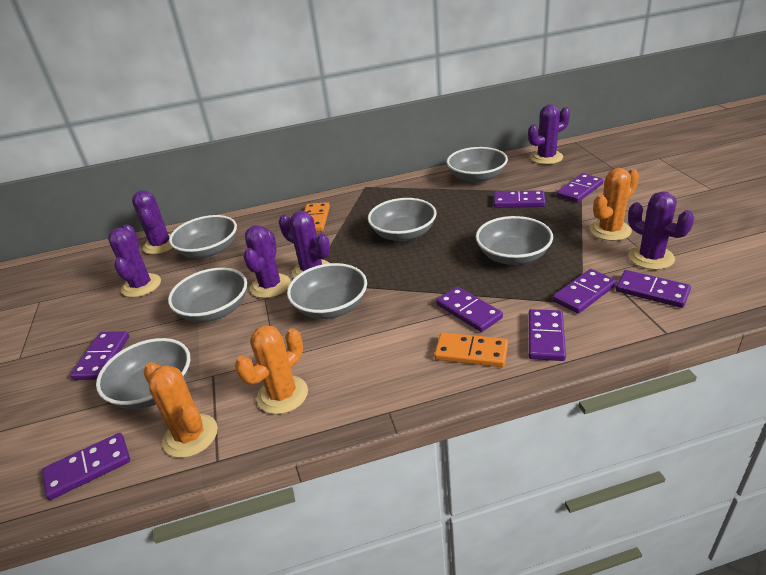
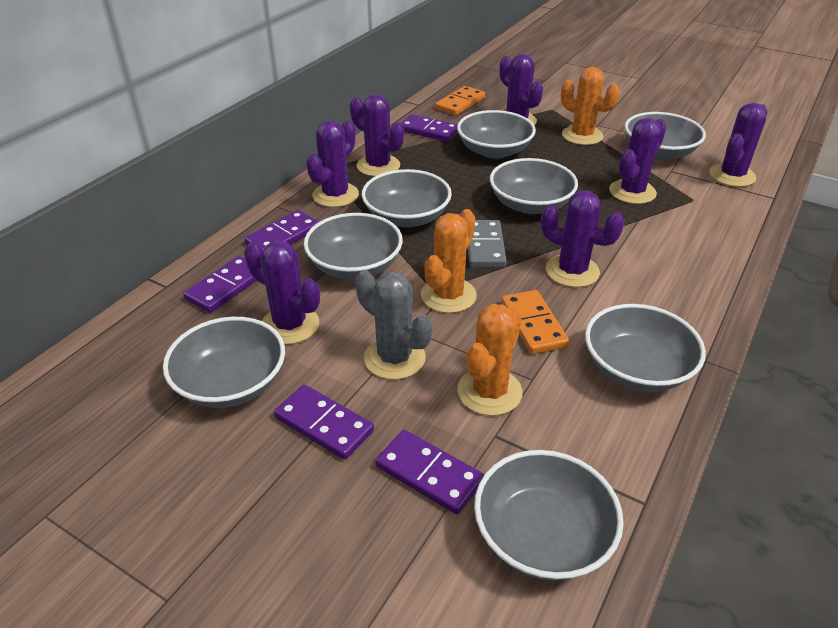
grey bowl: 7 -> 8
grey cactus: 0 -> 1
grey domino: 0 -> 1
purple cactus: 6 -> 7
purple domino: 8 -> 5

